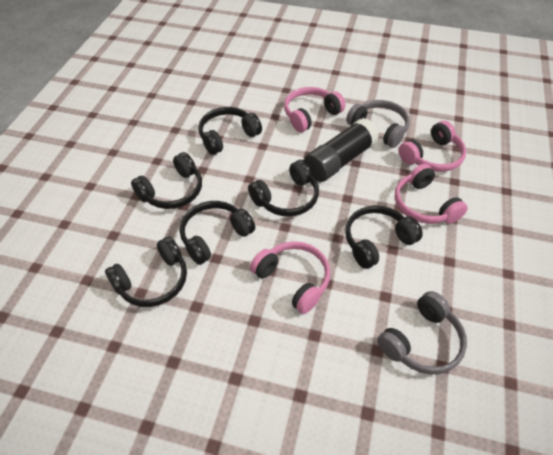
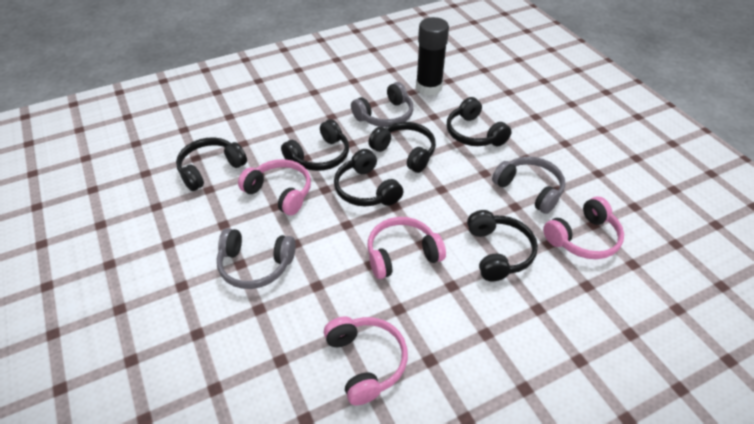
grey headphones: 2 -> 3

